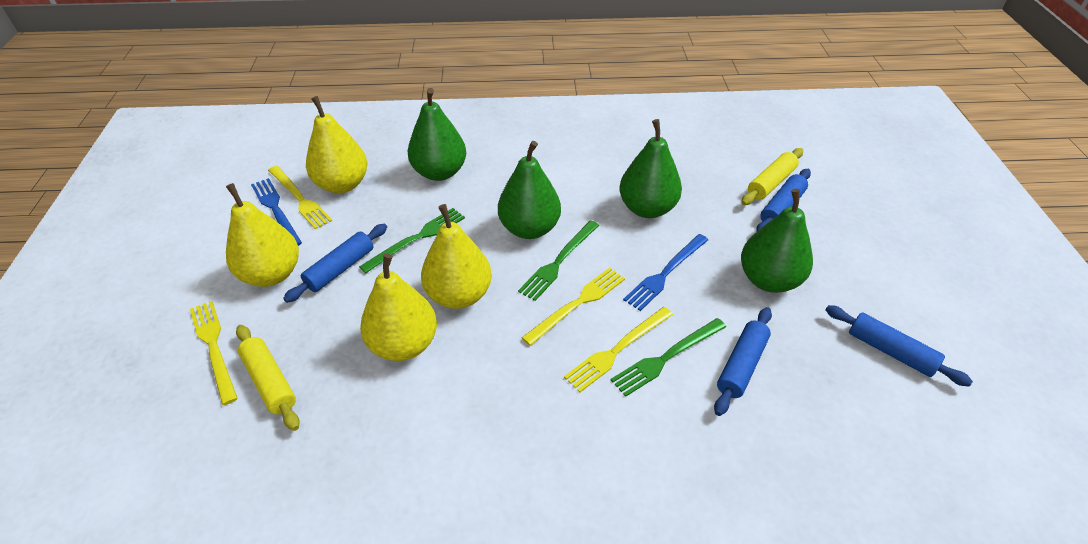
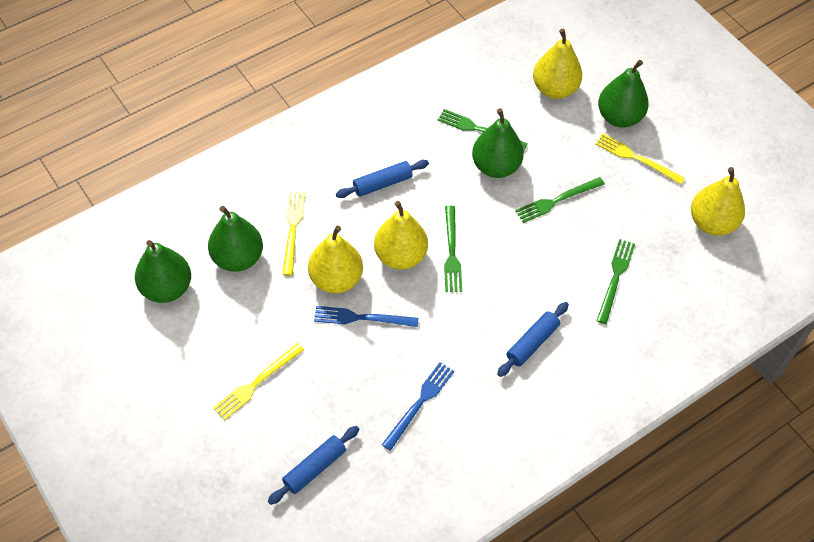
blue rolling pin: 4 -> 3
green fork: 3 -> 4
yellow fork: 4 -> 3
yellow rolling pin: 2 -> 0

